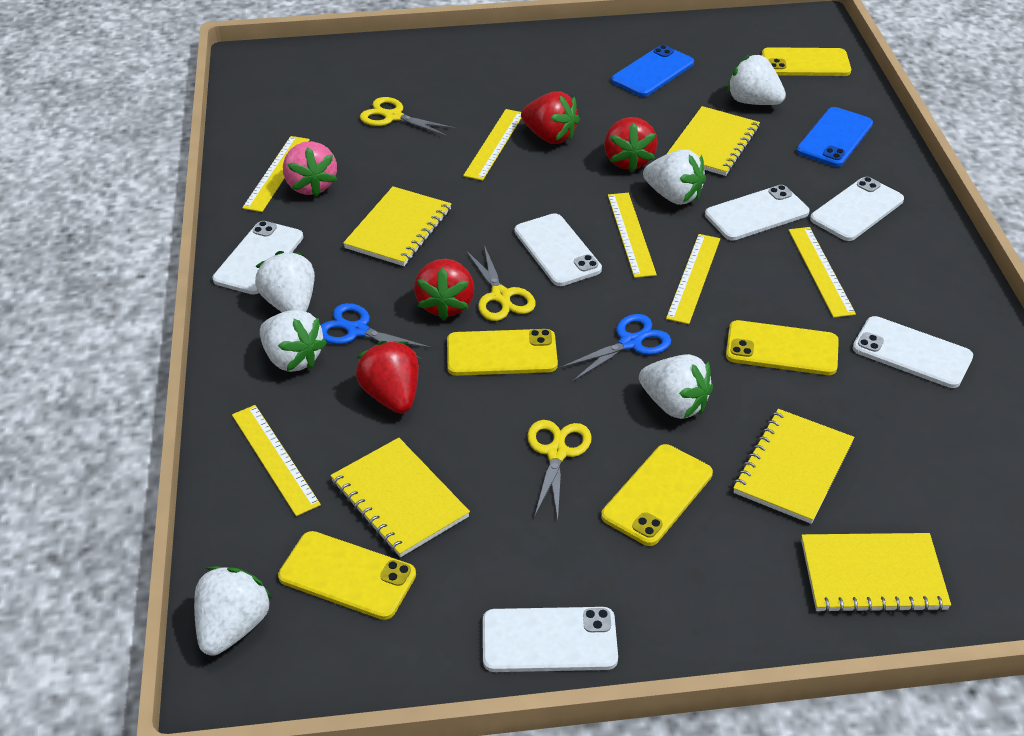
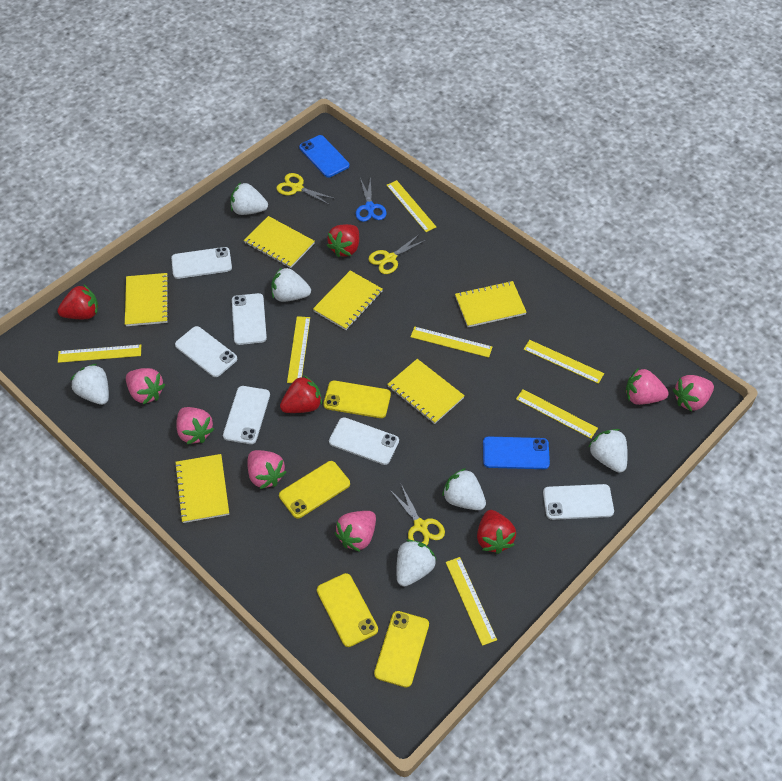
blue scissors: 2 -> 1
pink strawberry: 1 -> 6
yellow notebook: 5 -> 6
yellow phone: 5 -> 4
yellow ruler: 6 -> 7

